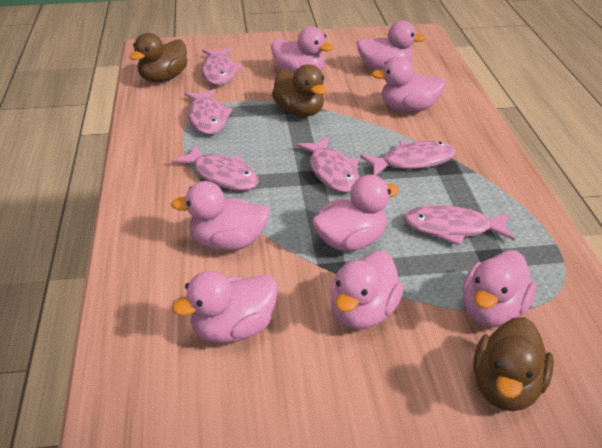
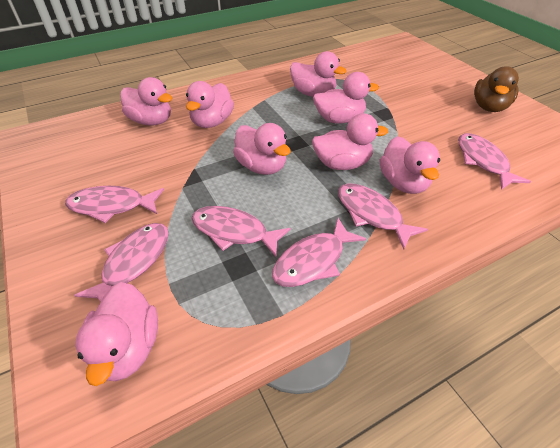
brown duck: 3 -> 1

